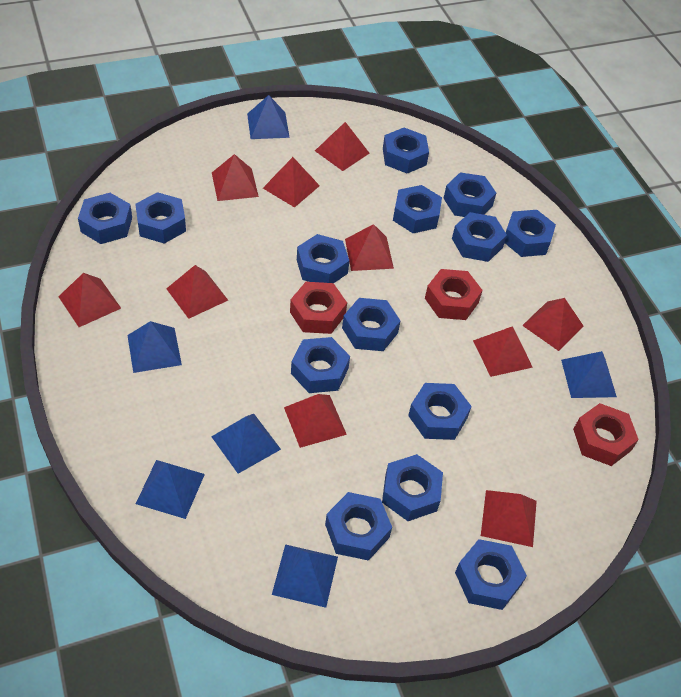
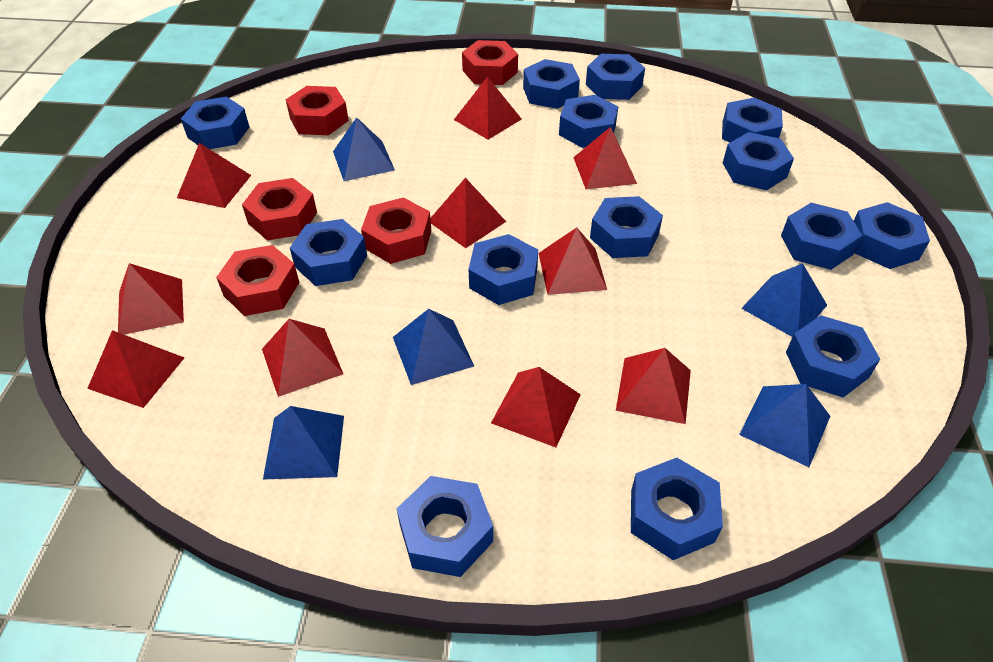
blue pyramid: 6 -> 5
red nut: 3 -> 5

